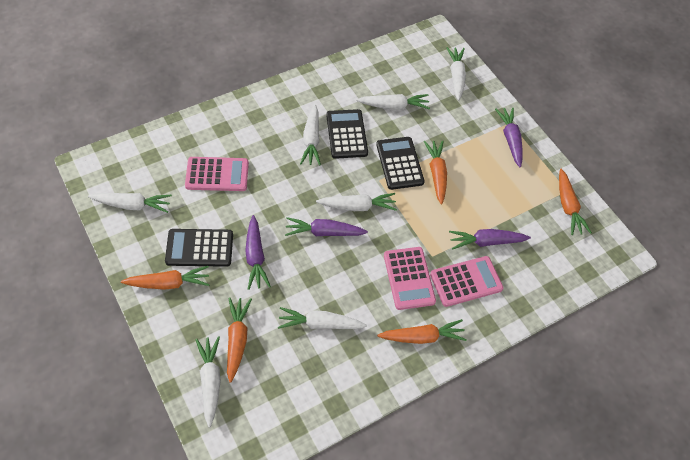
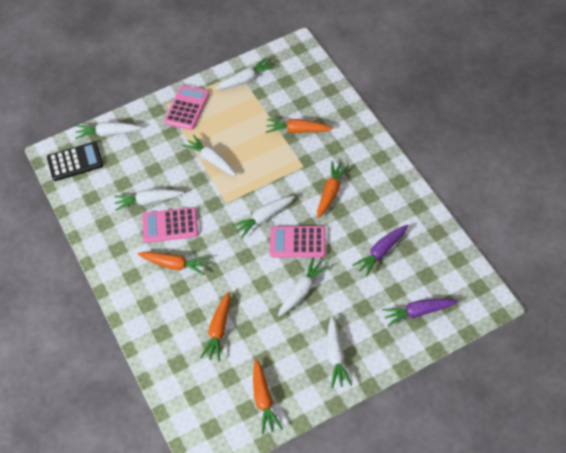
black calculator: 3 -> 1
purple carrot: 4 -> 2

